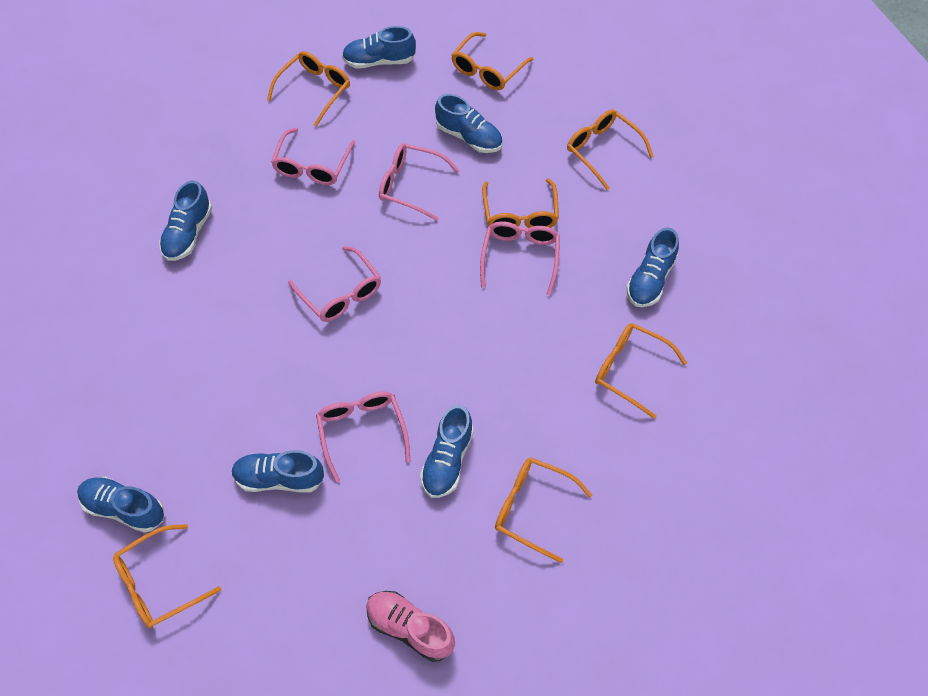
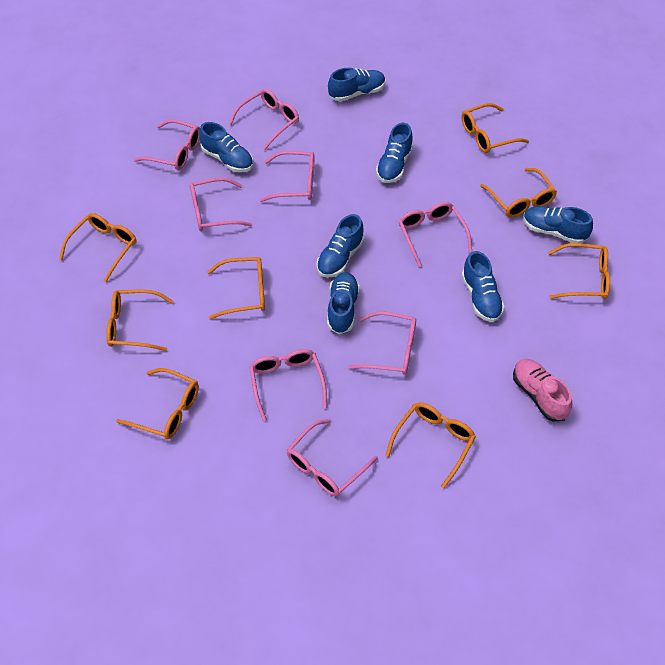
orange glasses: 7 -> 8
pink glasses: 5 -> 8

